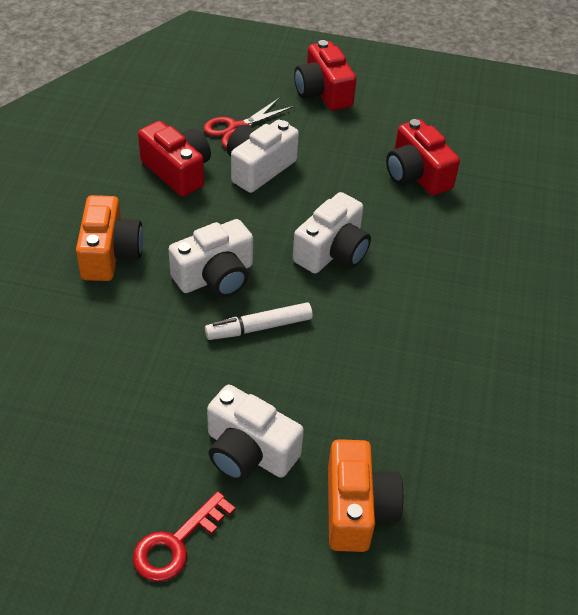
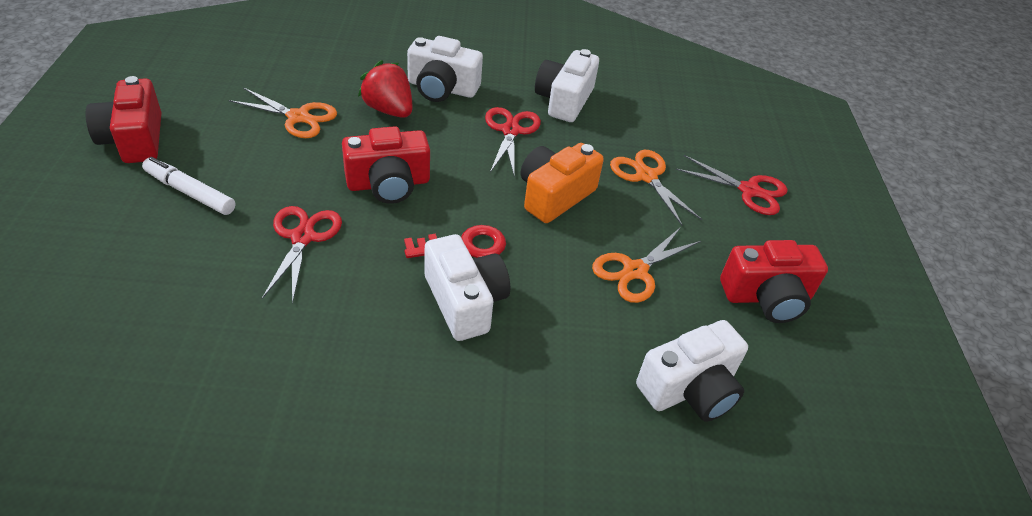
orange camera: 2 -> 1
orange scissors: 0 -> 3
red scissors: 1 -> 3
red strawberry: 0 -> 1

